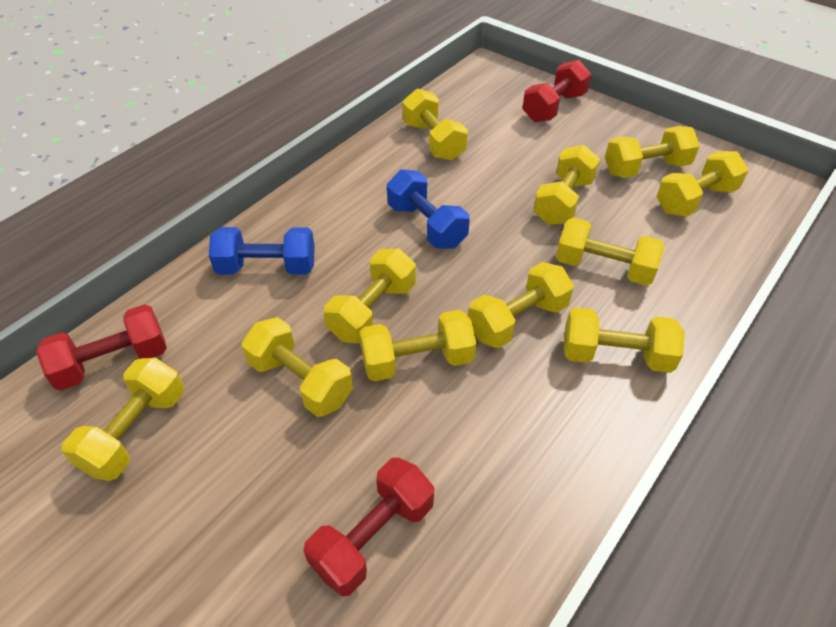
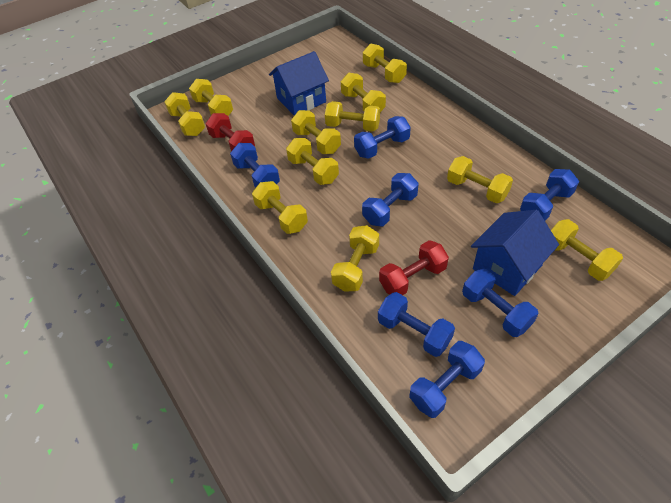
blue dumbbell: 2 -> 7
blue house: 0 -> 2
red dumbbell: 3 -> 2

